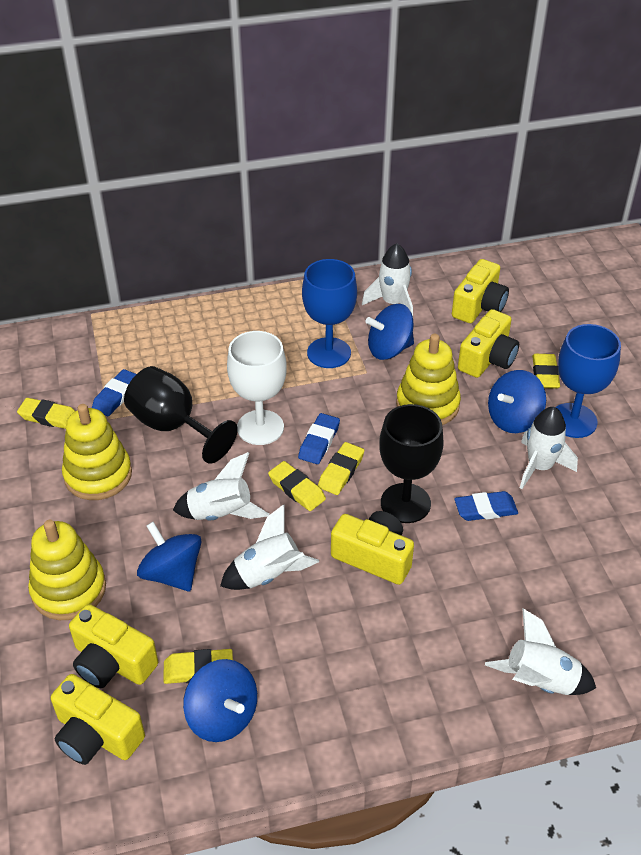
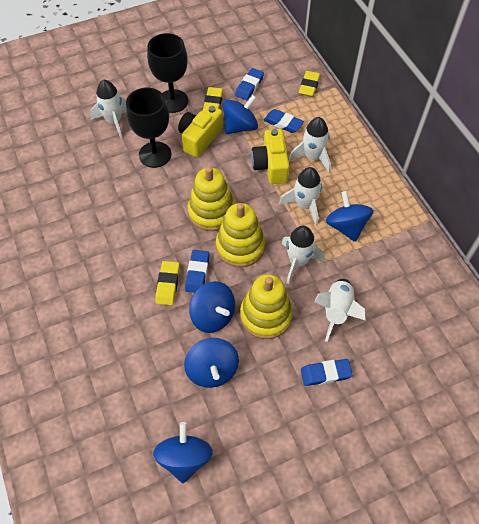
blue eraser: 3 -> 4
blue goblet: 2 -> 0
blue spinning top: 4 -> 5
white goblet: 1 -> 0
yellow camera: 5 -> 2
yellow eraser: 5 -> 3

